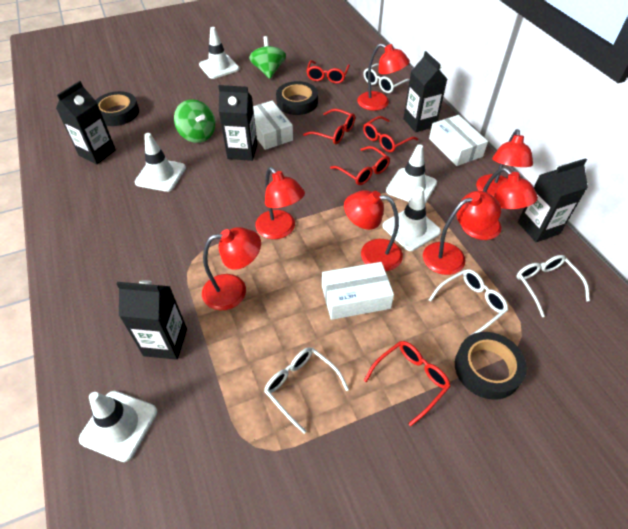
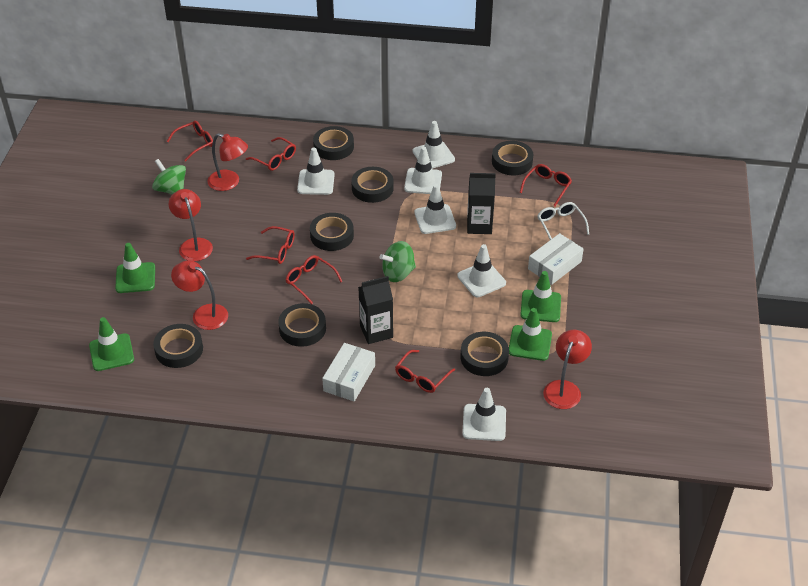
black carton: 5 -> 2
black tape: 3 -> 7
green traffic cone: 0 -> 4
red glasses: 5 -> 6
red lamp: 7 -> 4
white box: 3 -> 2
white glasses: 4 -> 1
white traffic cone: 5 -> 6

